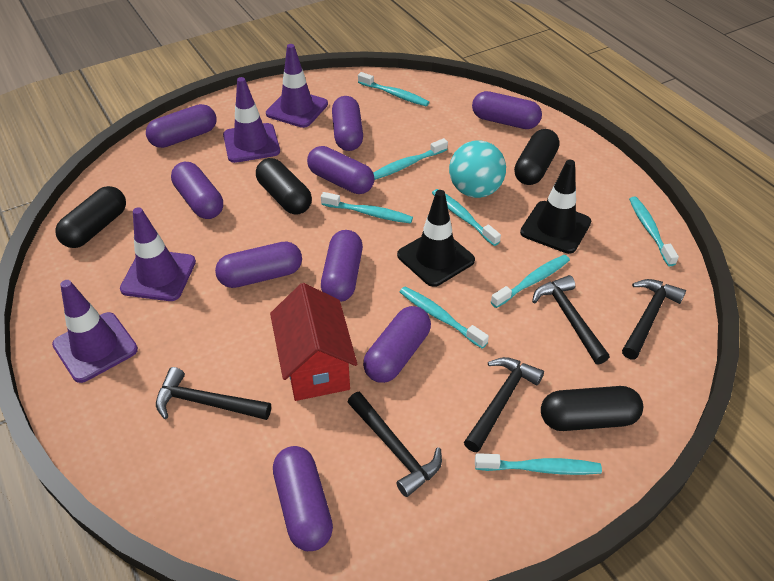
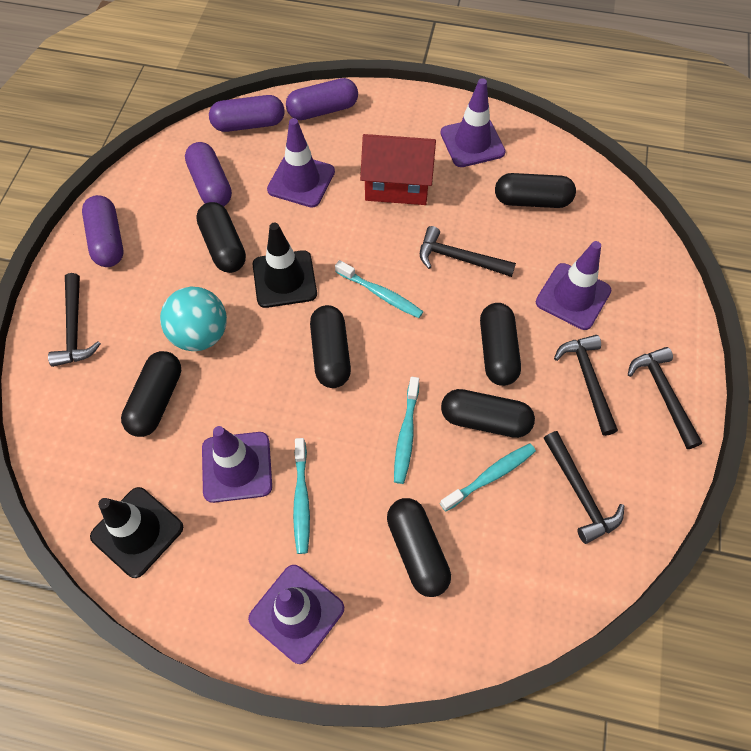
black capsule: 4 -> 7
purple capsule: 9 -> 4
purple traffic cone: 4 -> 5
turquoise toothbrush: 8 -> 4

